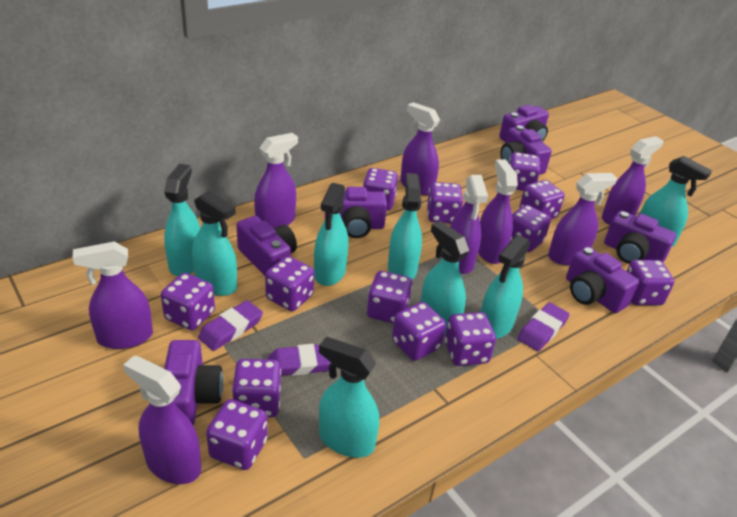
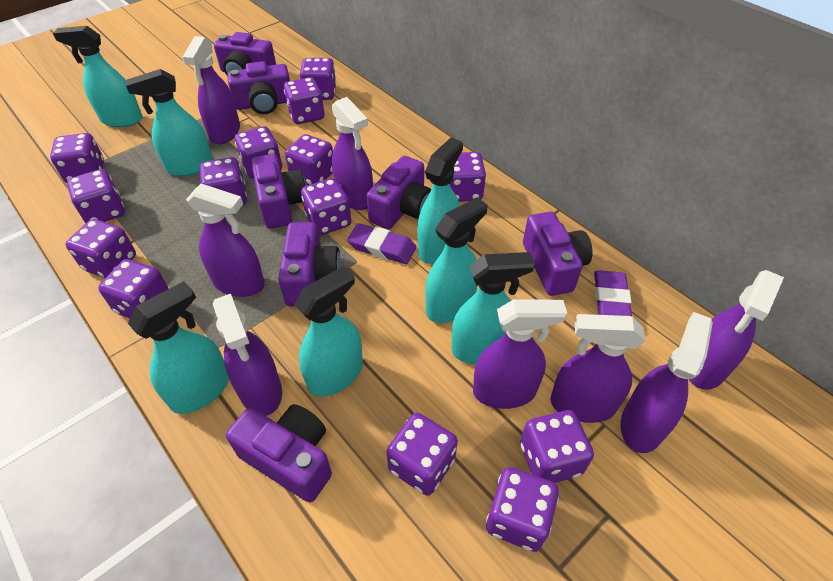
purple dice: 13 -> 14
purple eraser: 3 -> 2
turquoise spray bottle: 8 -> 7

